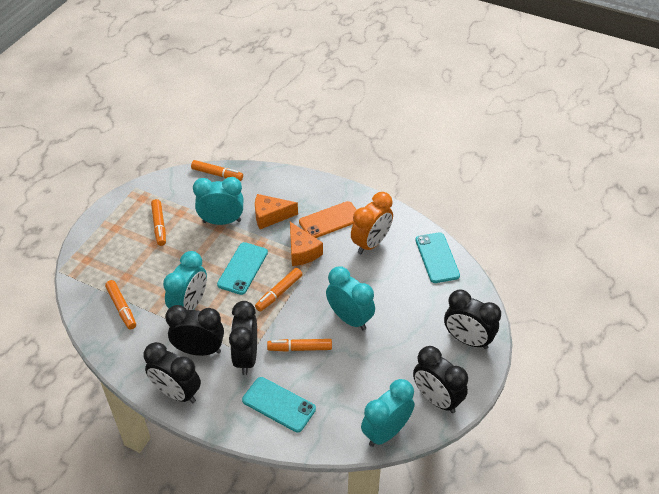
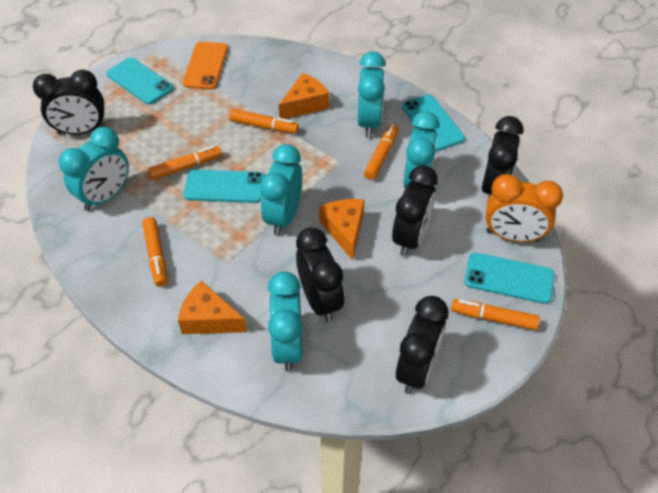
orange cheese: 2 -> 3
turquoise clock: 4 -> 5
turquoise phone: 3 -> 4

